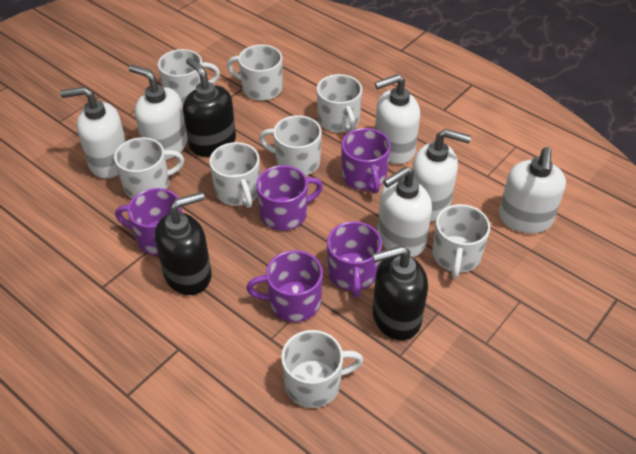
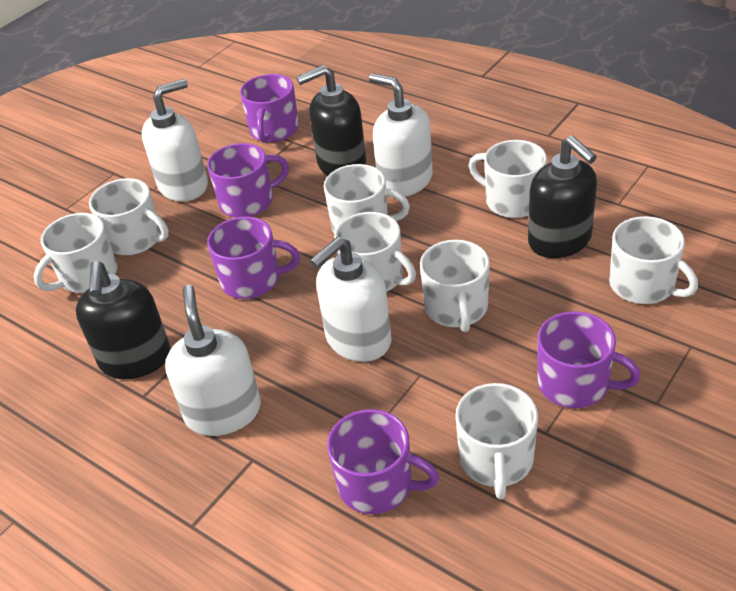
white soap dispenser: 6 -> 4

